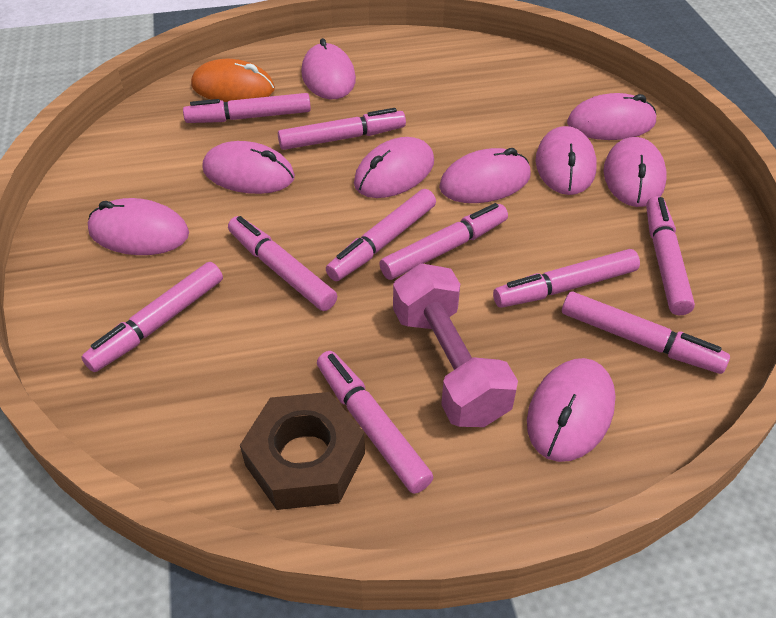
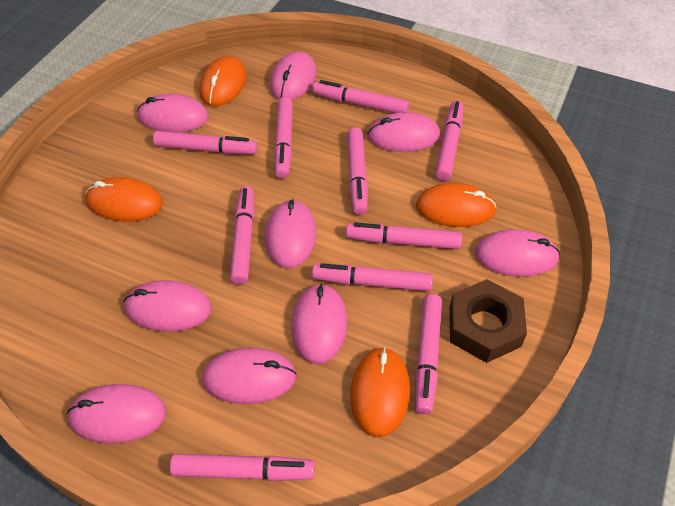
orange mouse: 1 -> 4
pink dumbbell: 1 -> 0

